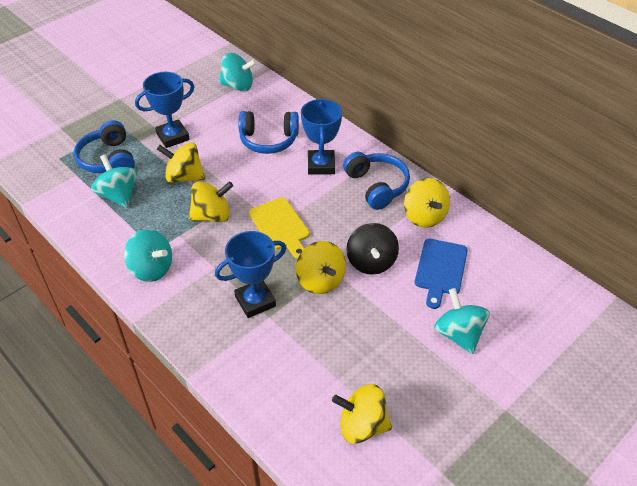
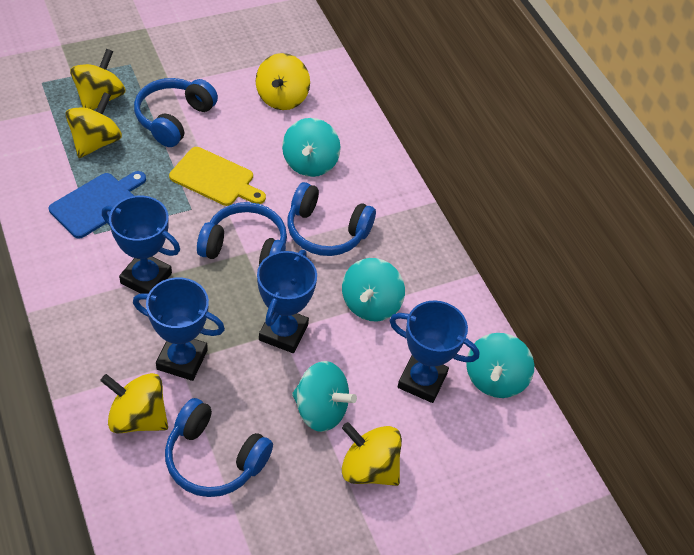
black spinning top: 1 -> 0
blue headphones: 3 -> 4
blue trophy: 3 -> 4

